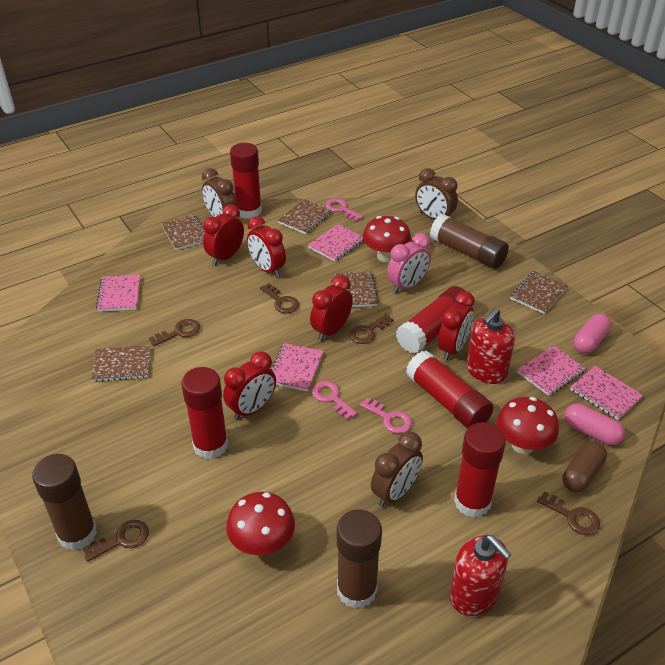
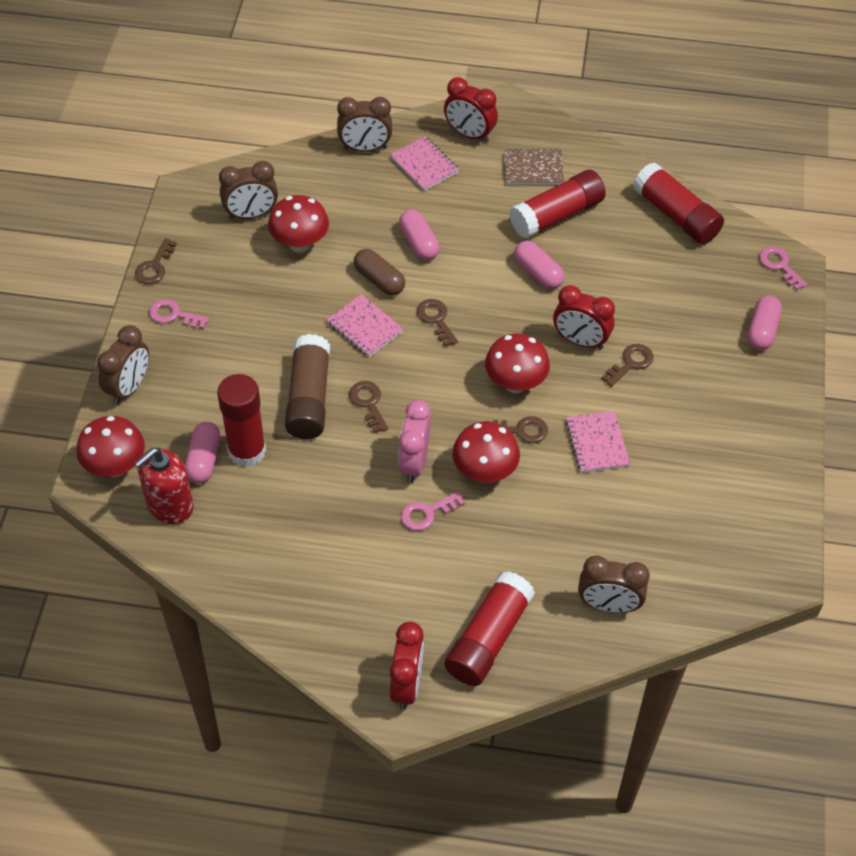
brown clock: 3 -> 4
brown glue stick: 3 -> 1
brown notebook: 5 -> 1
pink capsule: 2 -> 4
pink notebook: 5 -> 3
red clock: 5 -> 3
red glue stick: 5 -> 4
red mushroom: 3 -> 4
red soap dispenser: 2 -> 1

